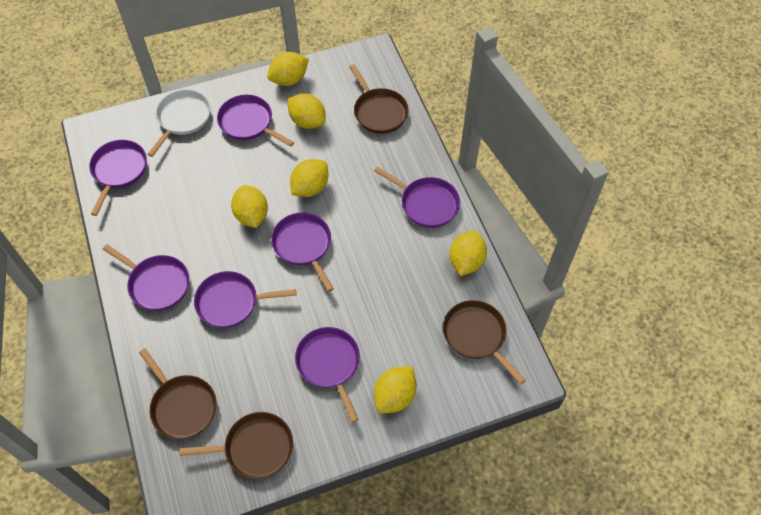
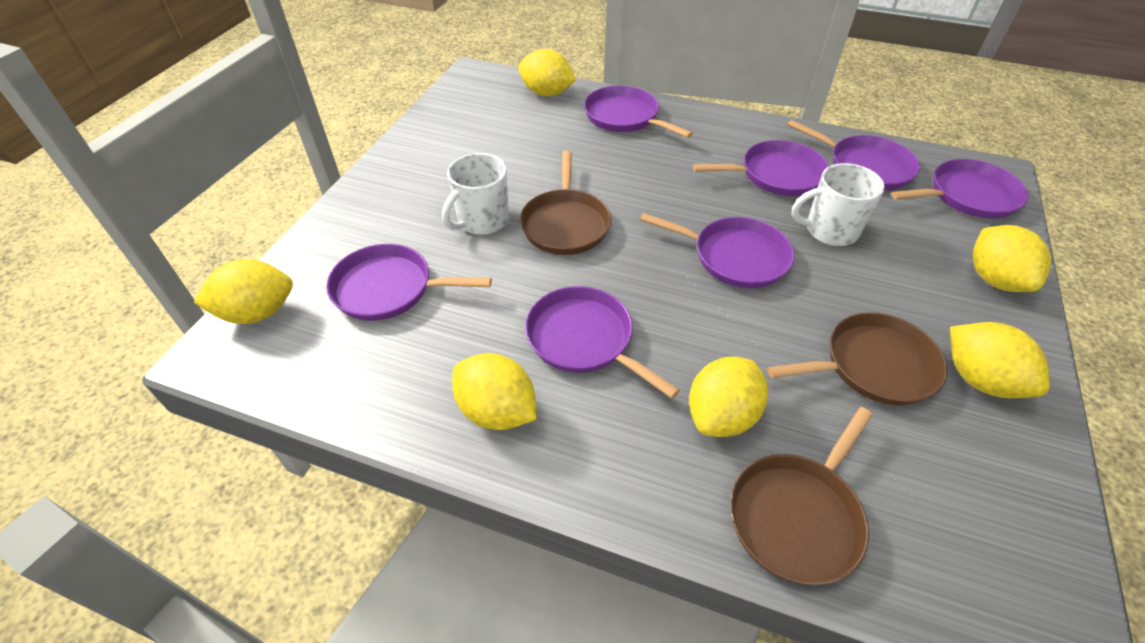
brown pan: 4 -> 3
white mug: 0 -> 2
white pan: 1 -> 0

